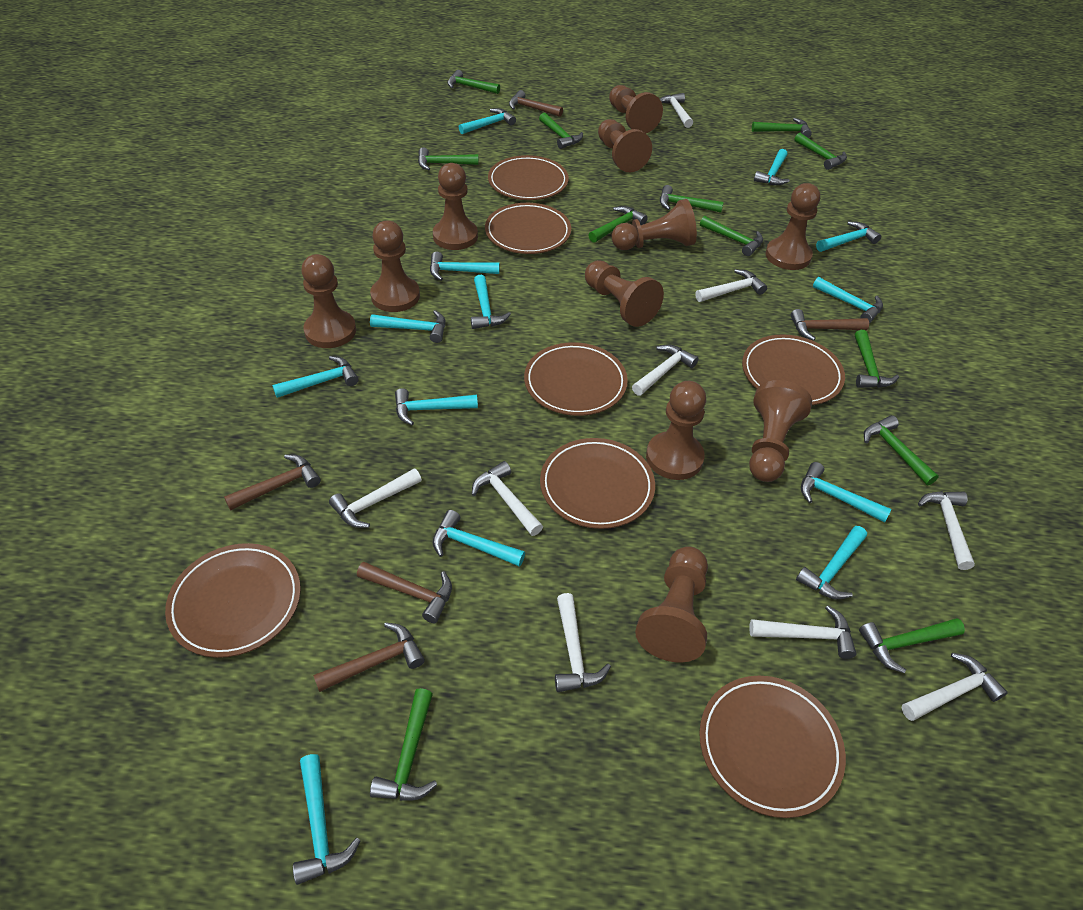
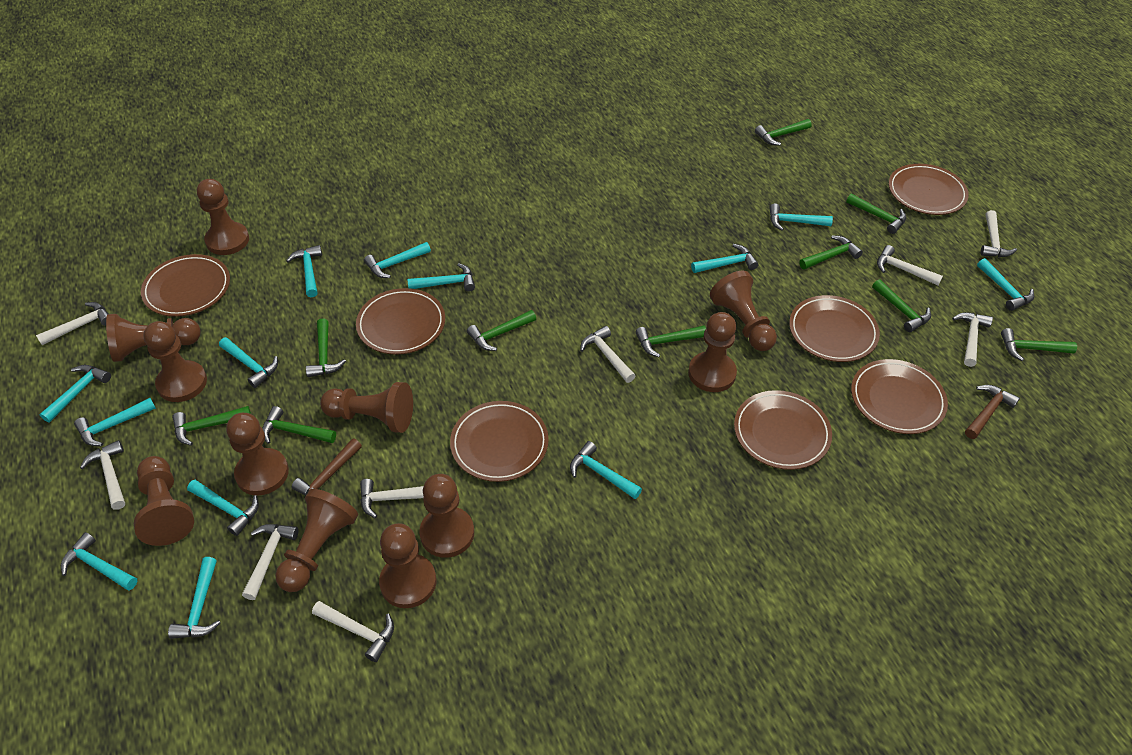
brown hammer: 5 -> 2
green hammer: 12 -> 10

